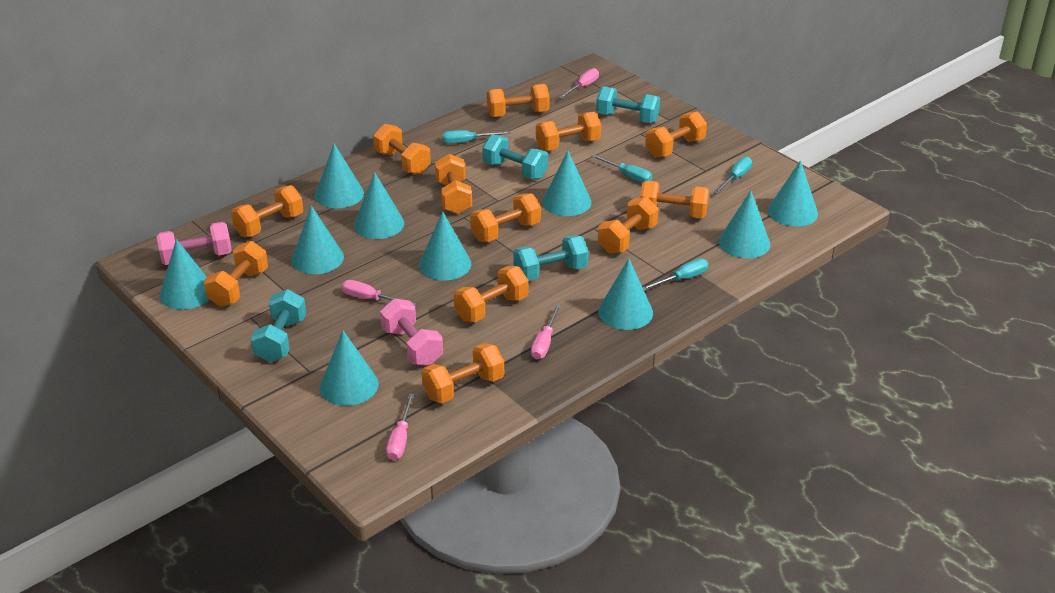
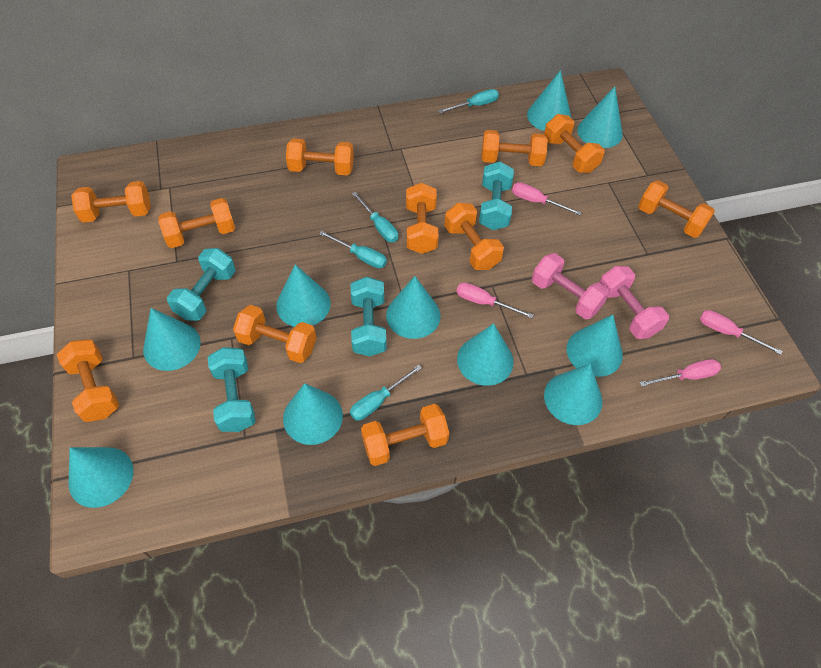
orange dumbbell: 12 -> 11

